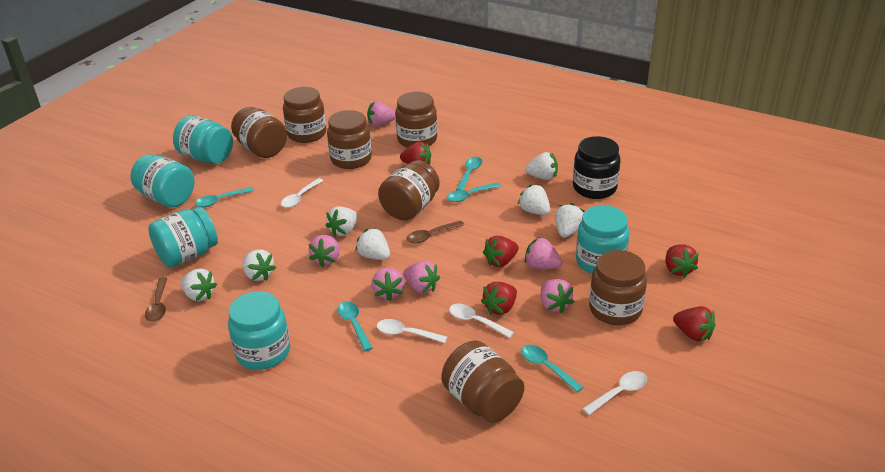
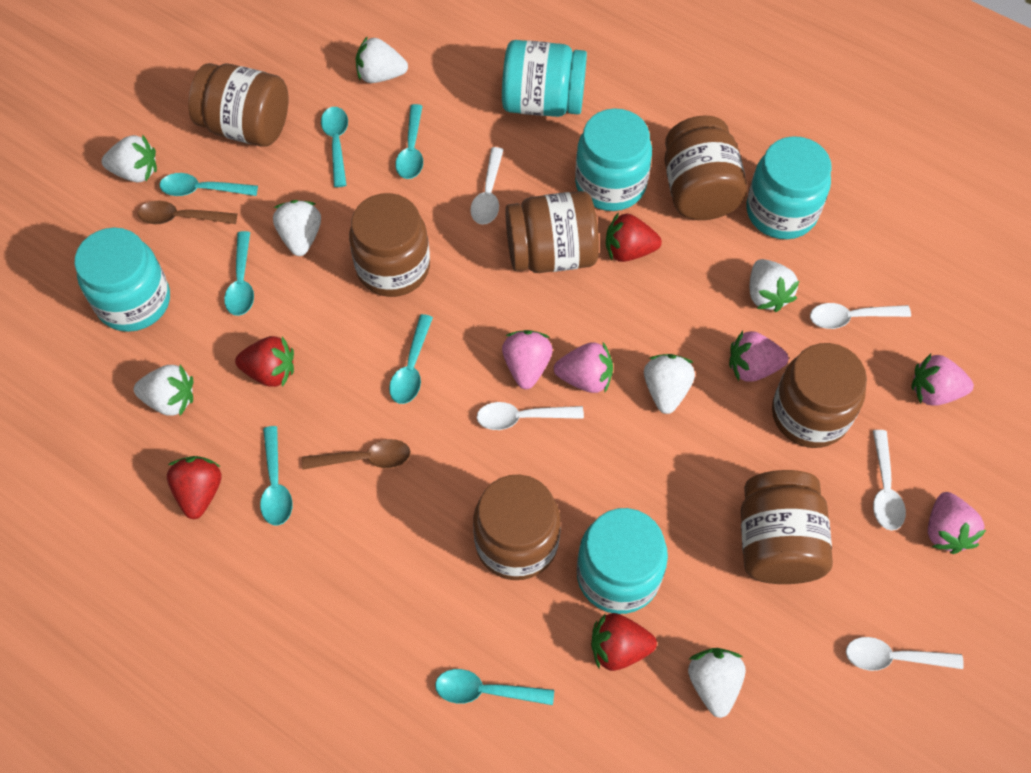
black jar: 1 -> 0
pink strawberry: 6 -> 5
red strawberry: 5 -> 4
turquoise spoon: 5 -> 7
white spoon: 4 -> 5

